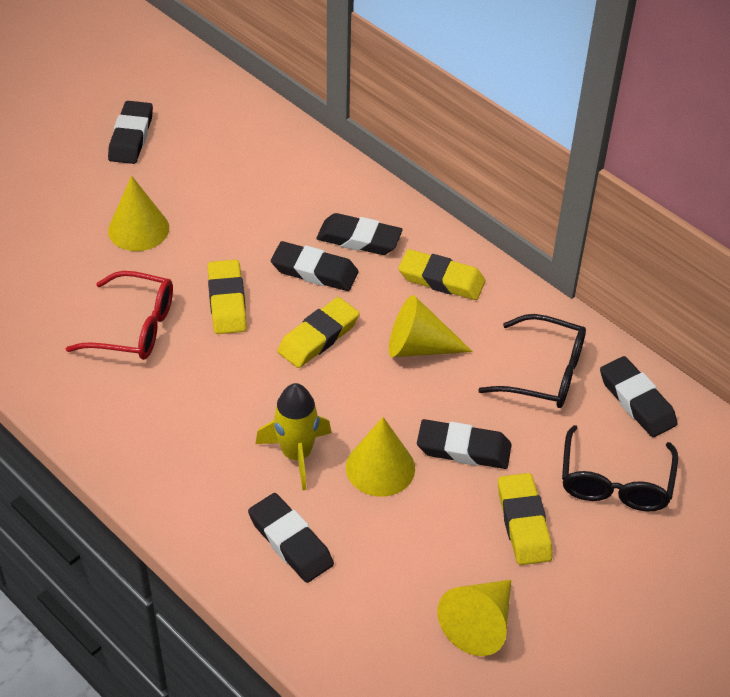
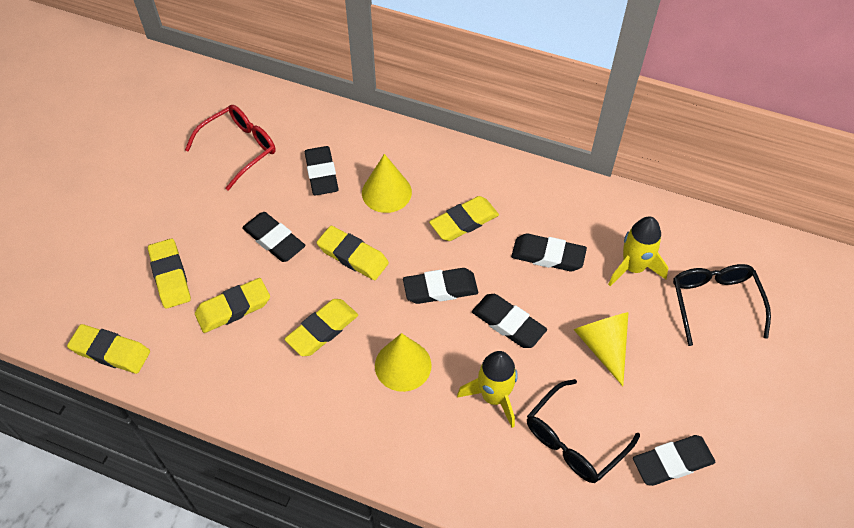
yellow cone: 4 -> 3
yellow eraser: 4 -> 6
yellow rocket: 1 -> 2

